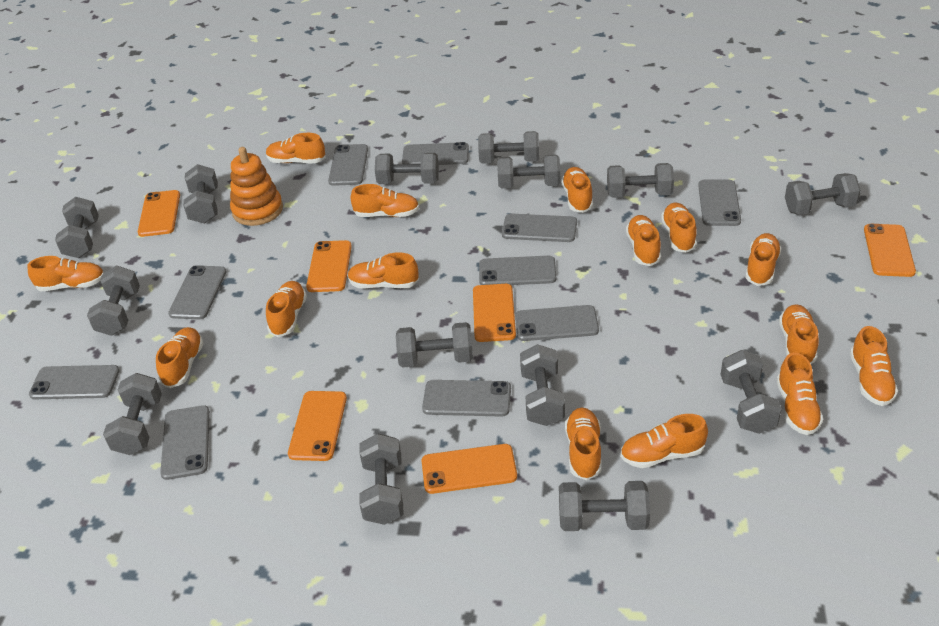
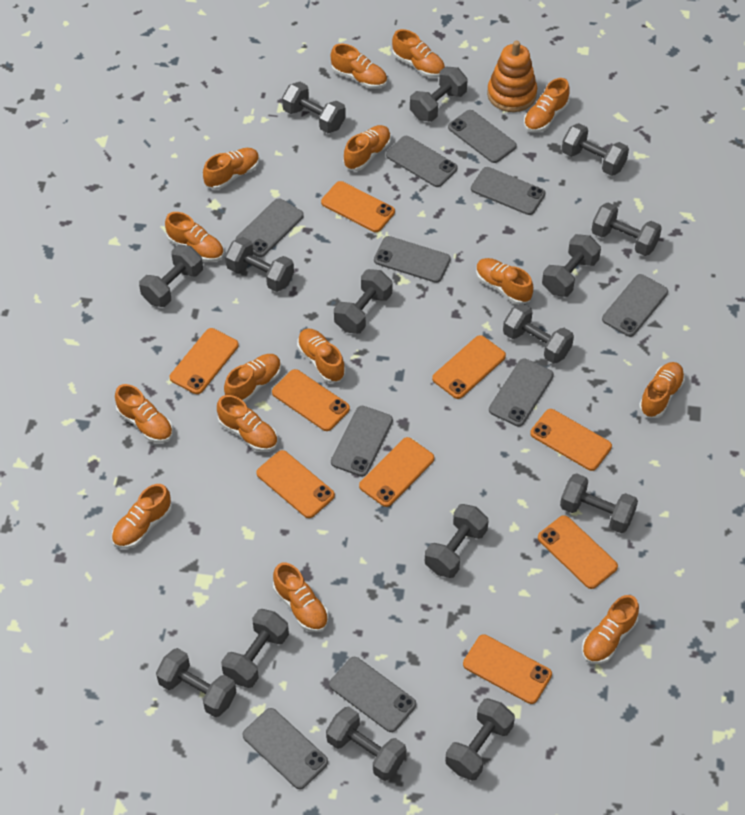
grey dumbbell: 14 -> 15
orange phone: 6 -> 9

